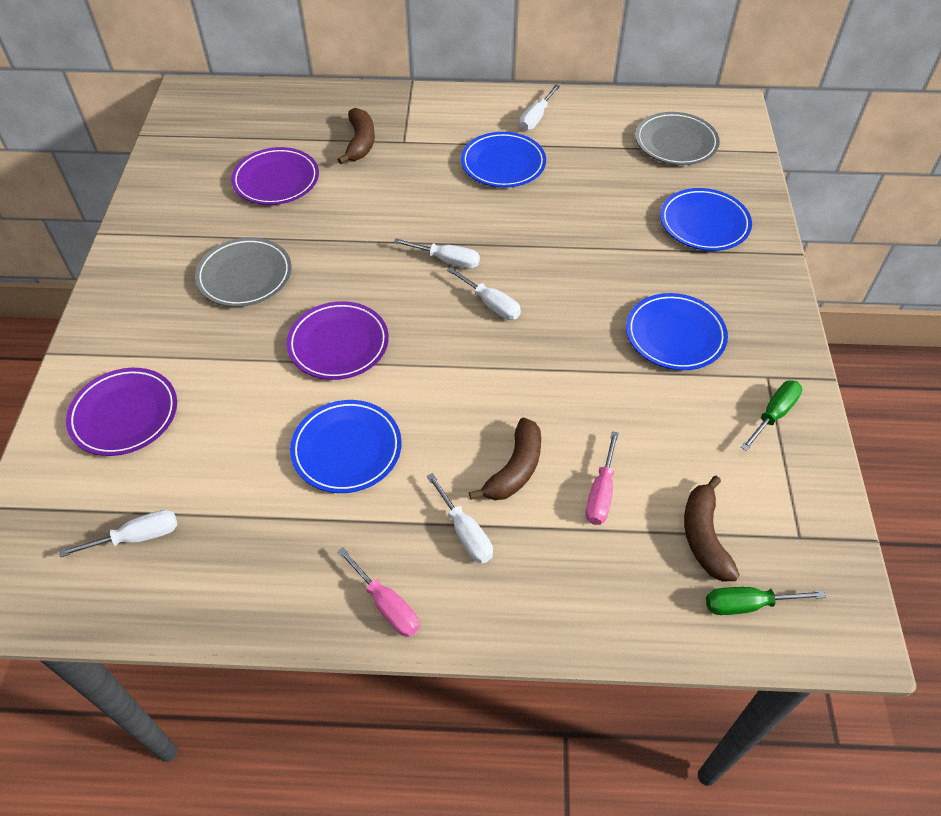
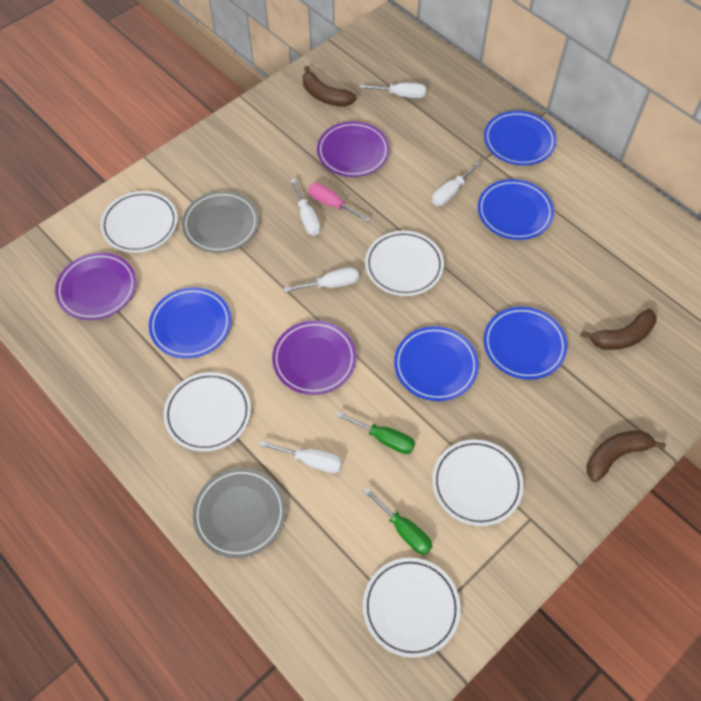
blue plate: 4 -> 5
pink screwdriver: 2 -> 1
white plate: 0 -> 5

